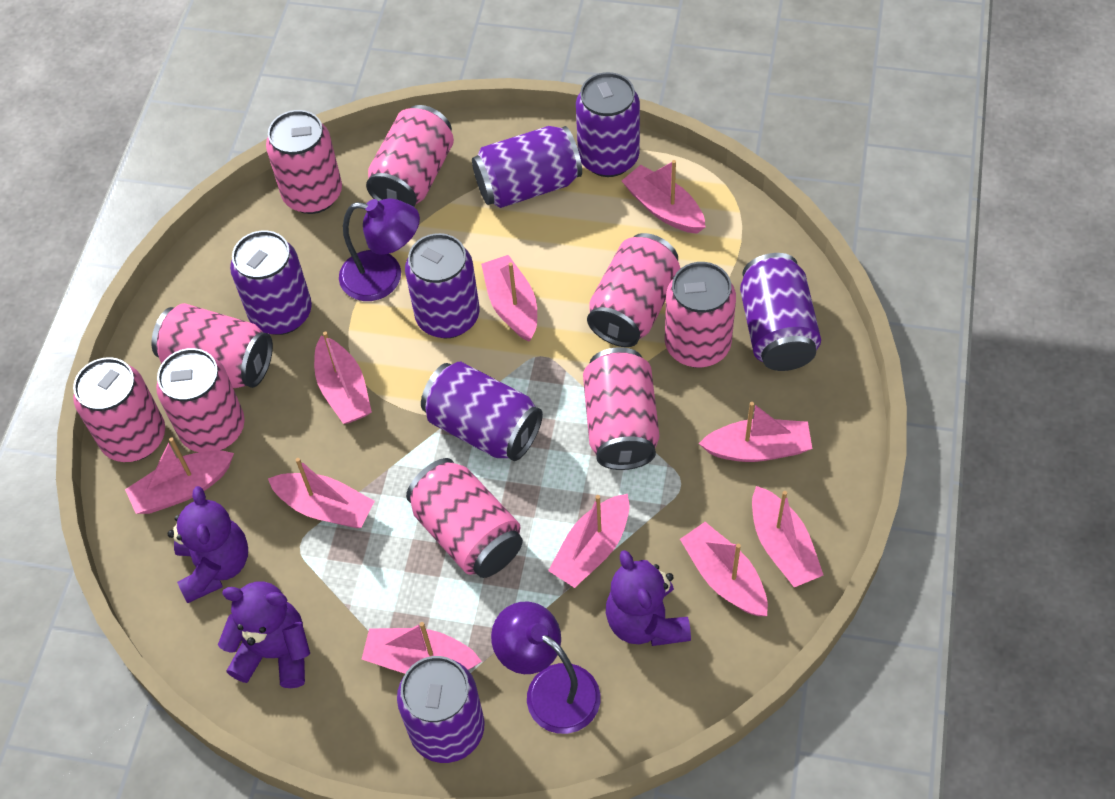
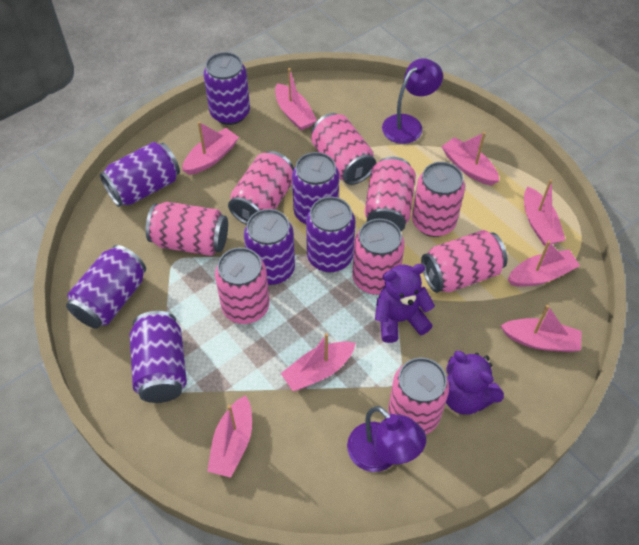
pink boat: 10 -> 8
purple teddy bear: 3 -> 2

